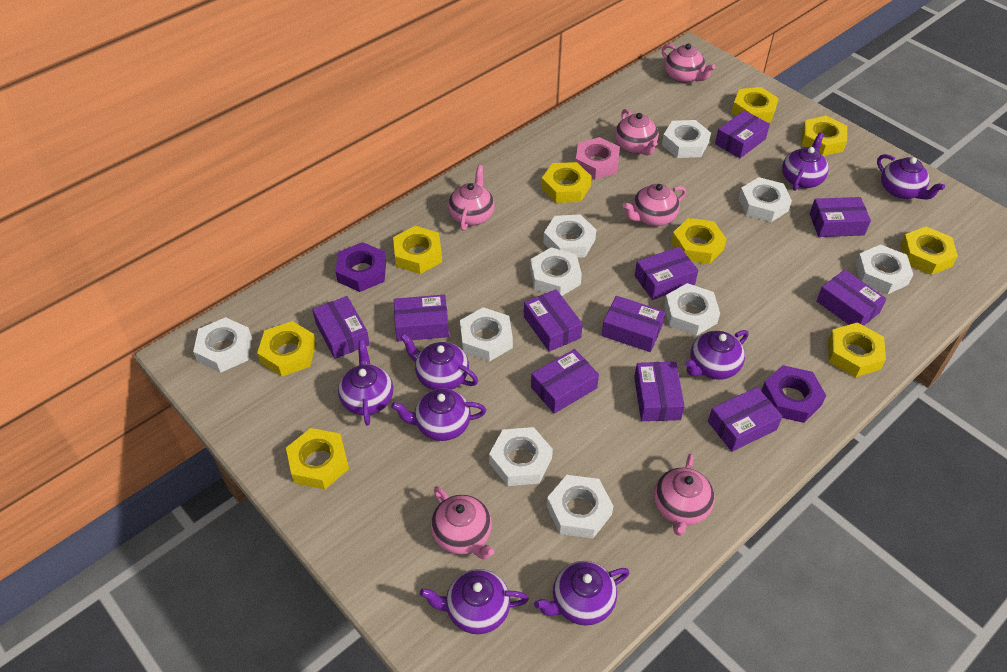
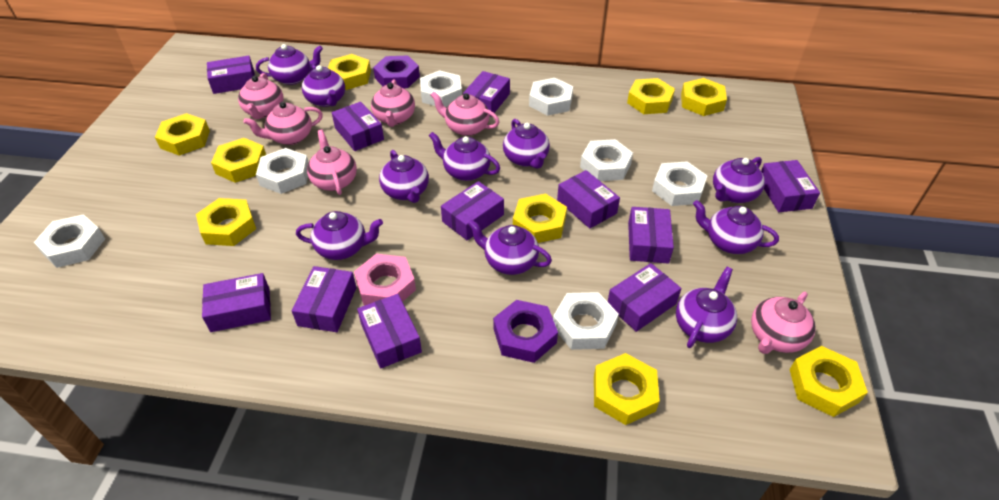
purple teapot: 8 -> 10
white nut: 10 -> 7

